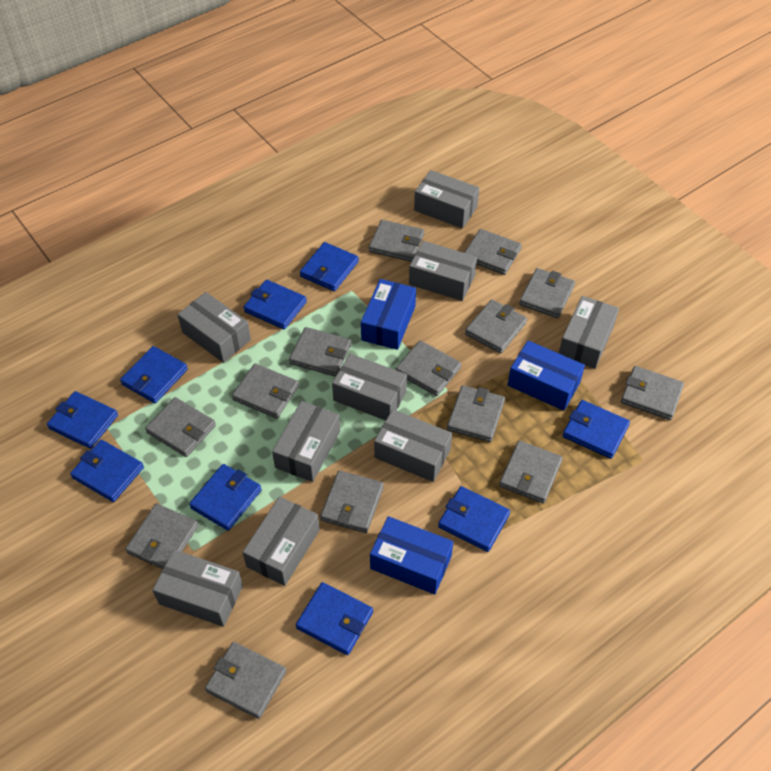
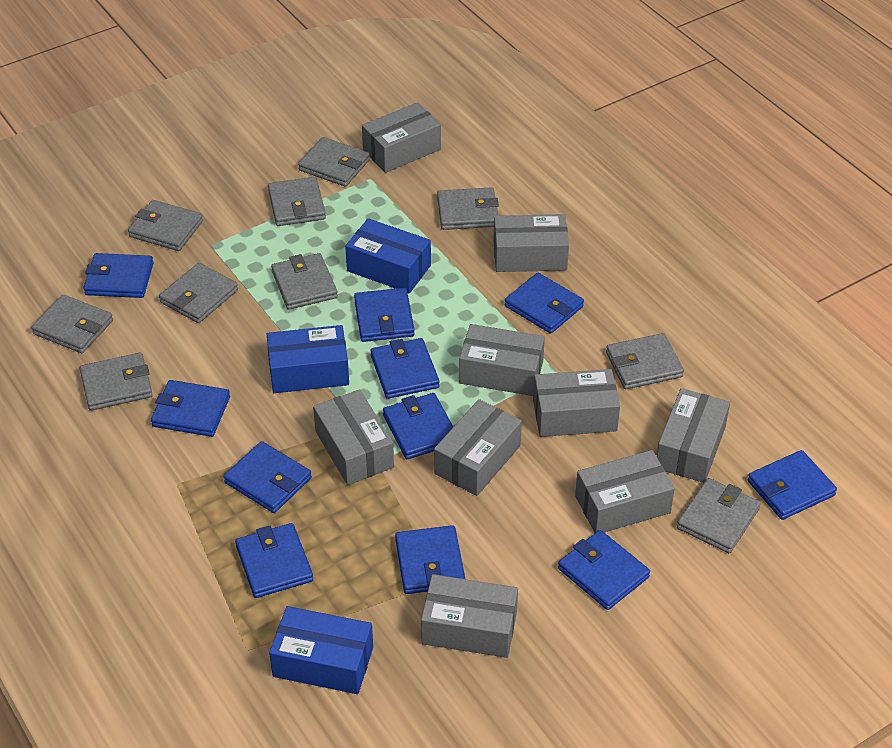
blue wallet: 9 -> 11
grey wallet: 14 -> 10

